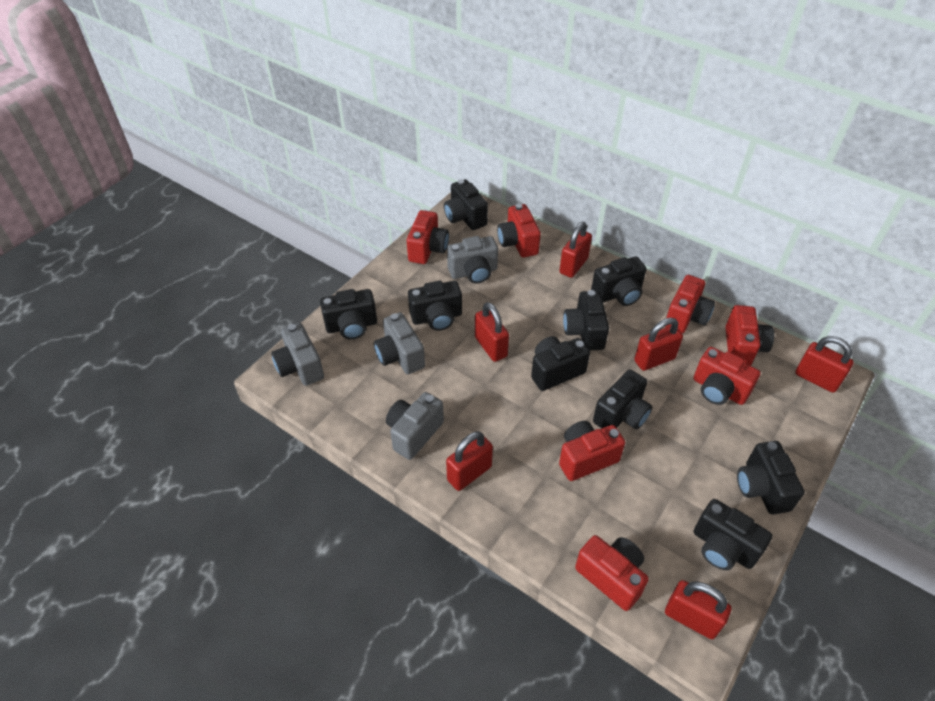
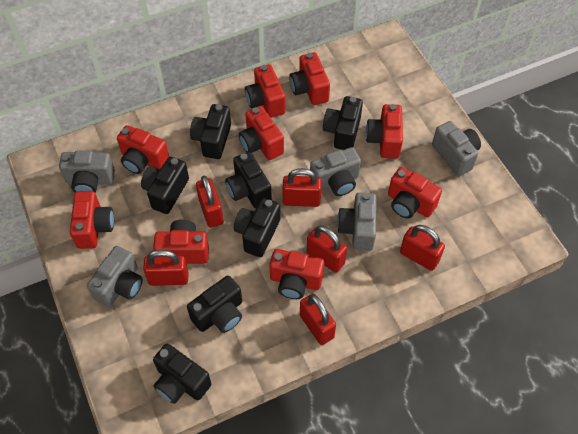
black camera: 9 -> 7
grey camera: 4 -> 5
red camera: 7 -> 9

